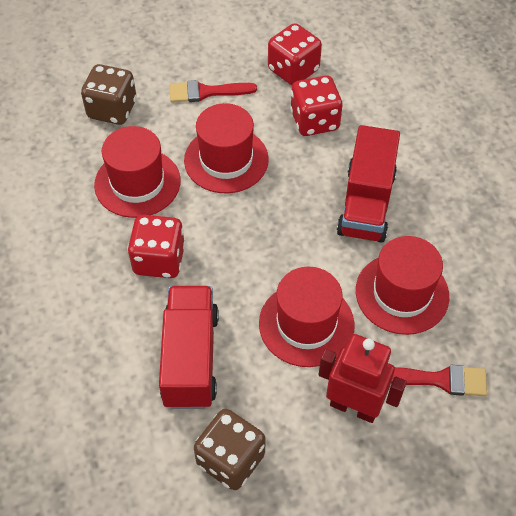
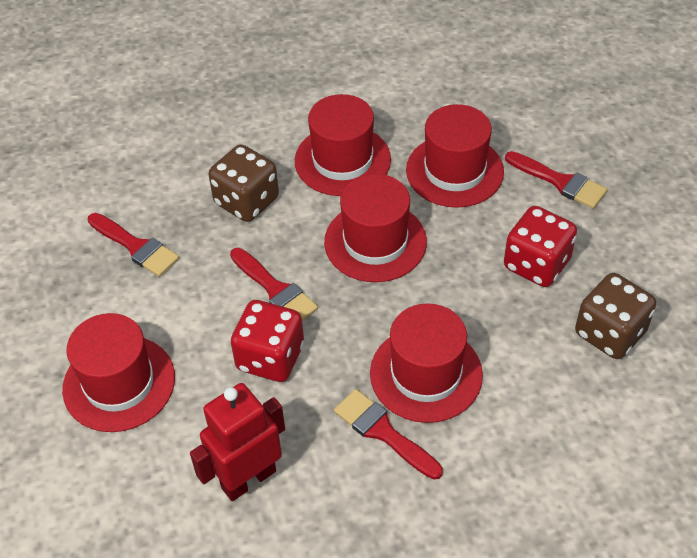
red brush: 2 -> 4
red dice: 3 -> 2
red hat: 4 -> 5
red truck: 2 -> 0

